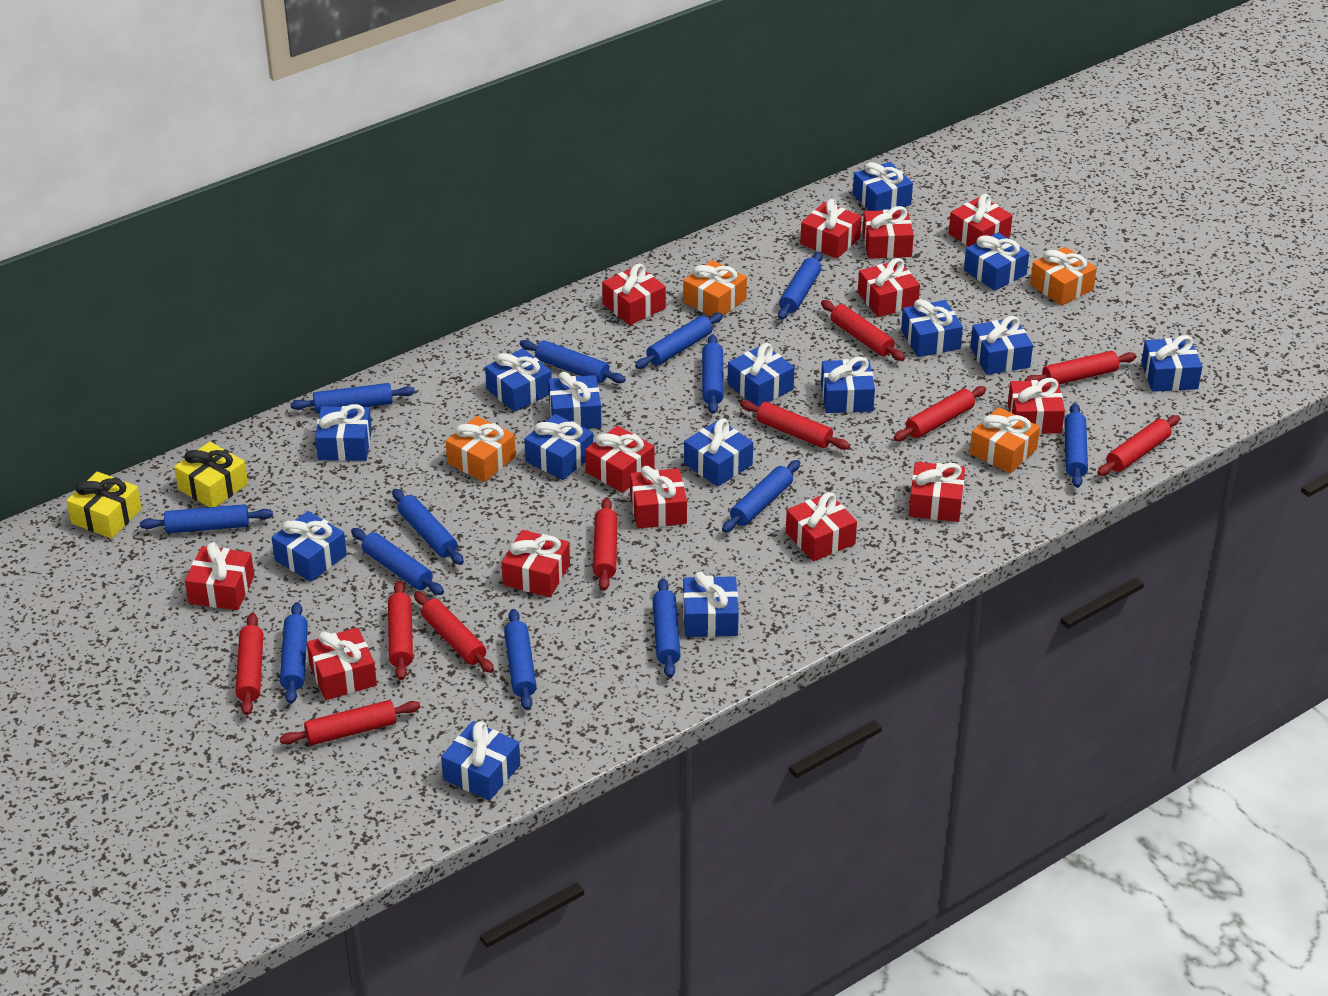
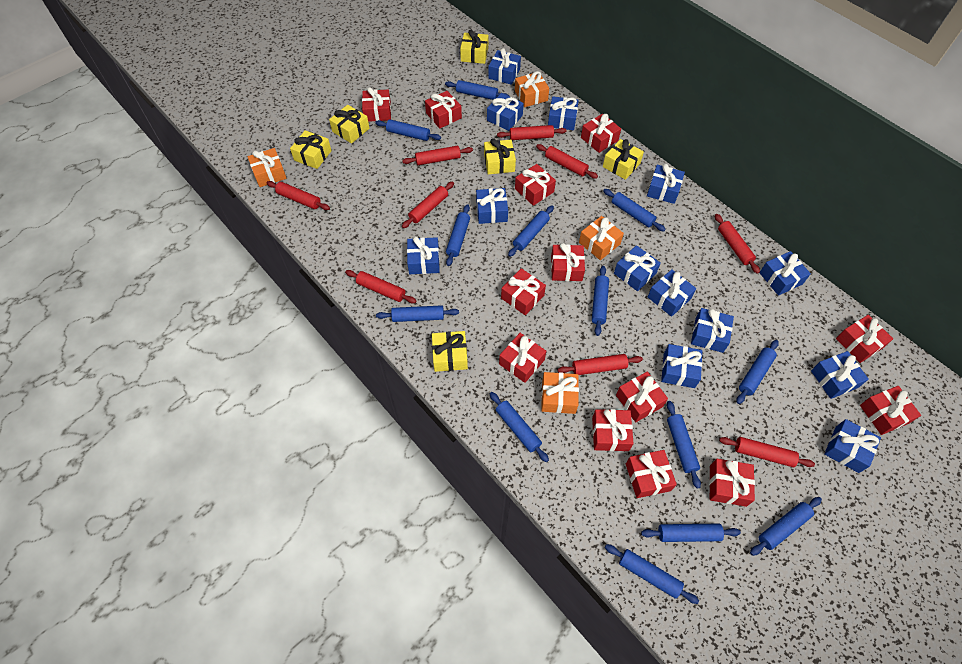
blue gift: 15 -> 13
red rolling pin: 10 -> 9
yellow gift: 2 -> 6

